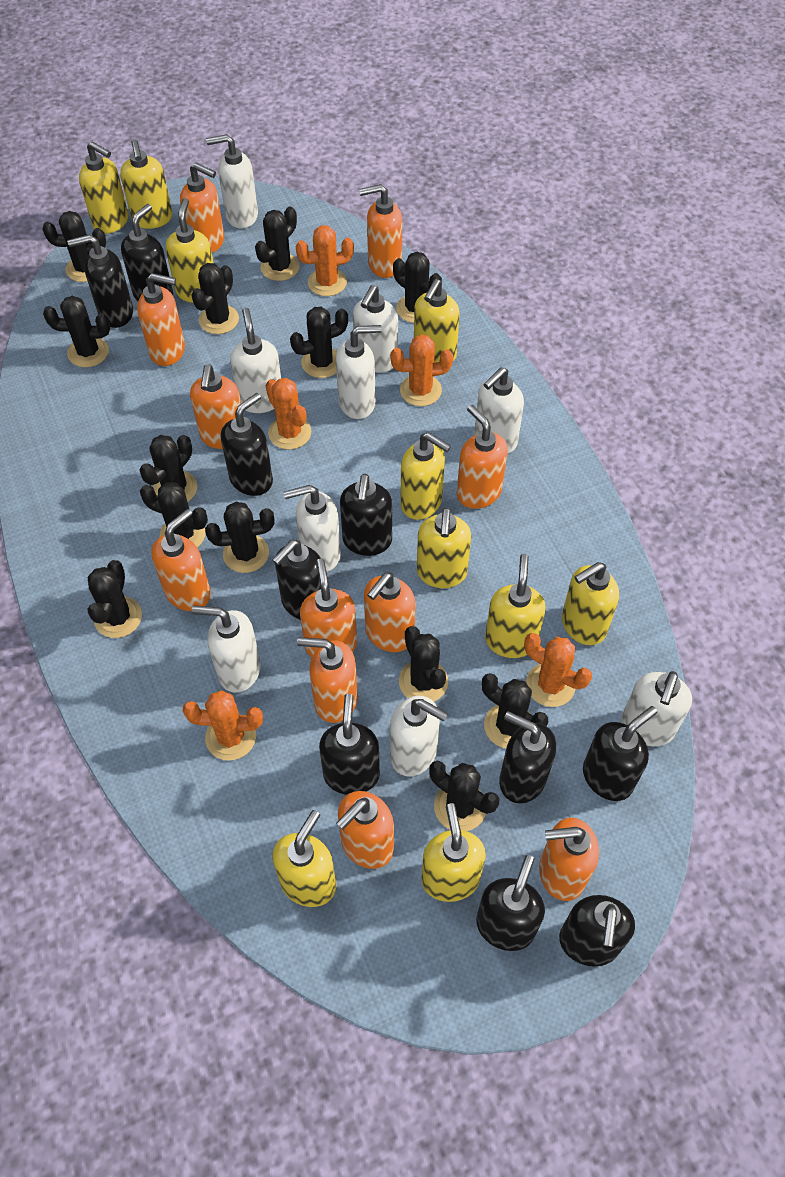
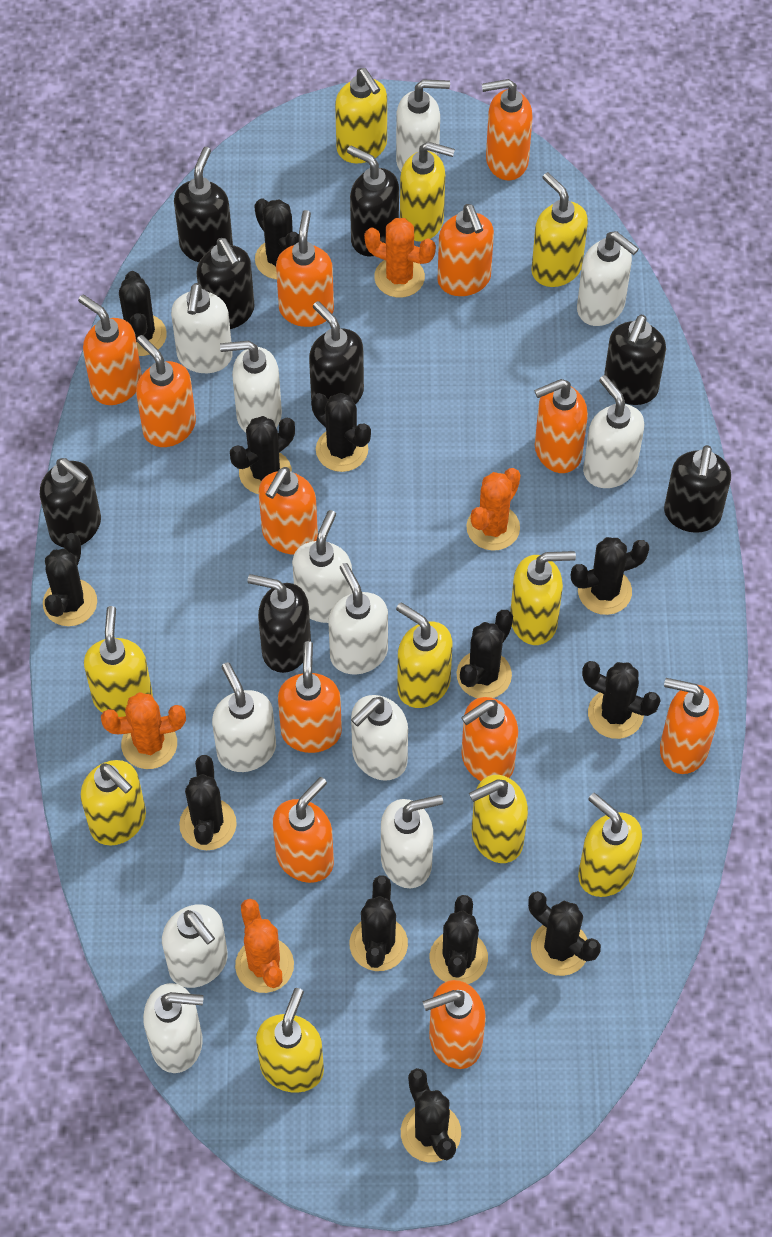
black soap dispenser: 10 -> 8
orange cactus: 5 -> 4
orange soap dispenser: 11 -> 12
white soap dispenser: 9 -> 12

